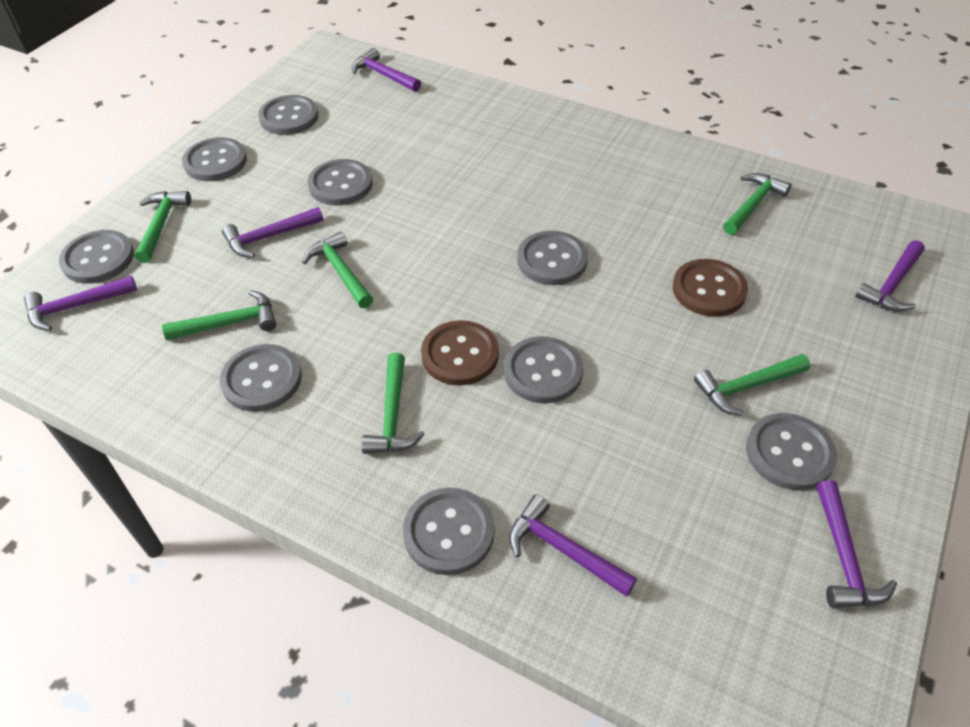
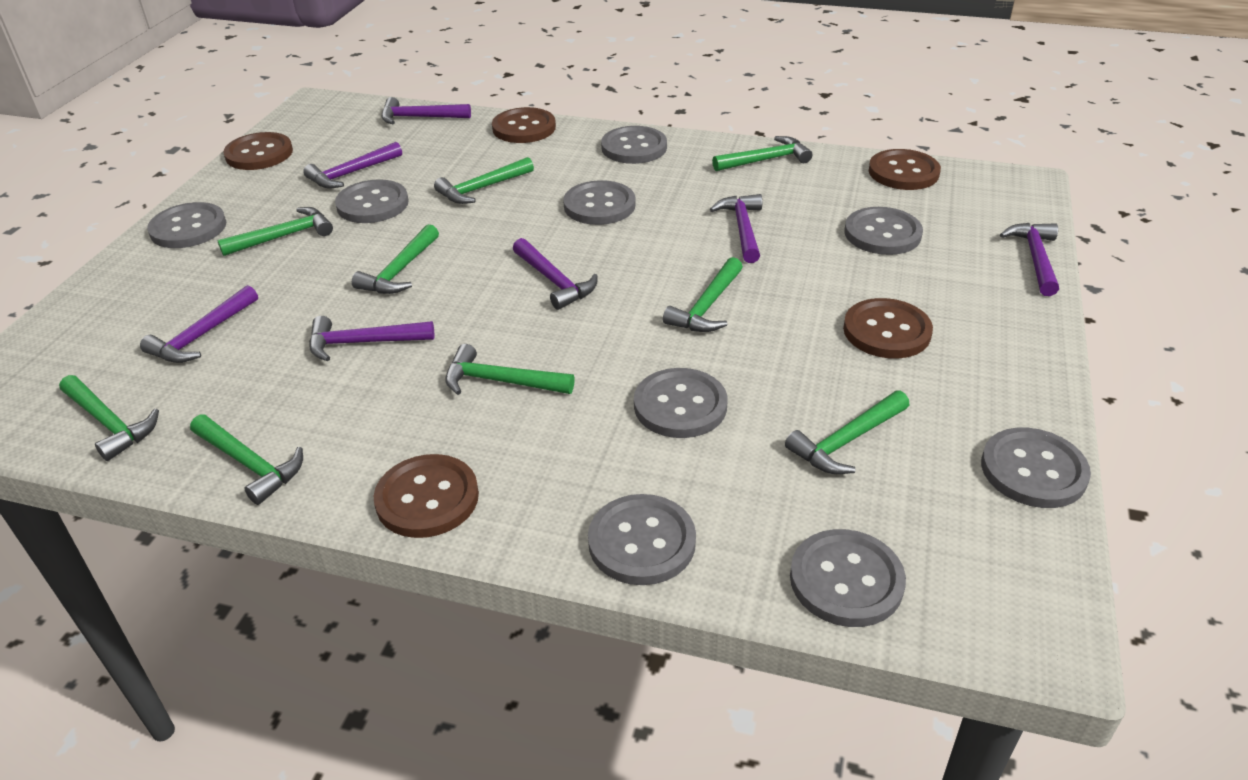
brown button: 2 -> 5
green hammer: 6 -> 9
purple hammer: 6 -> 7

